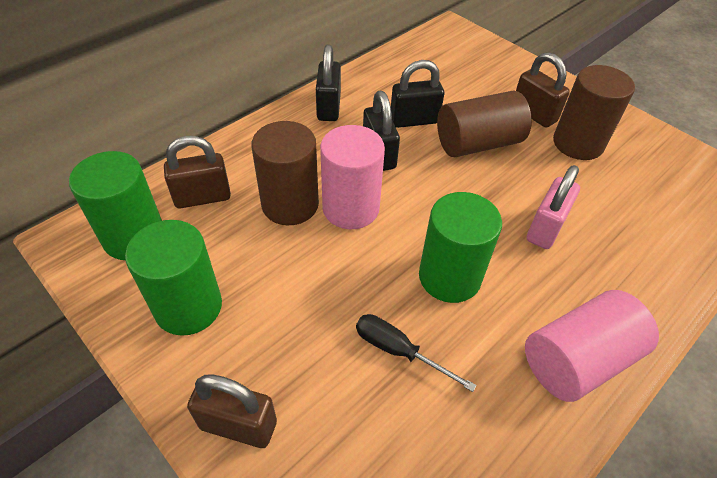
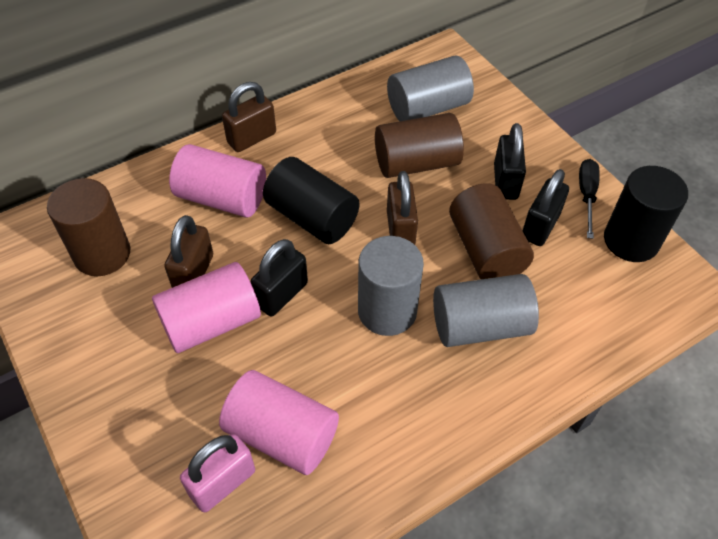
black cylinder: 0 -> 2
green cylinder: 3 -> 0
grey cylinder: 0 -> 3
pink cylinder: 2 -> 3

